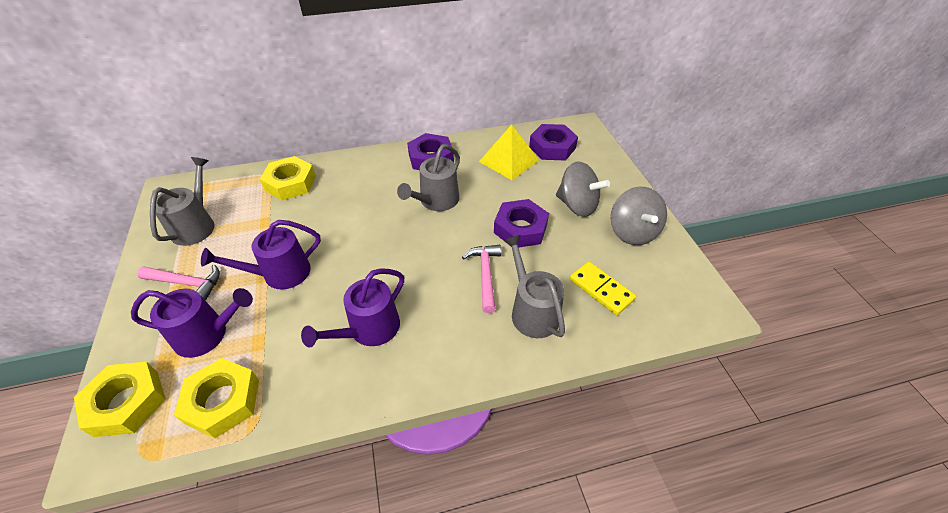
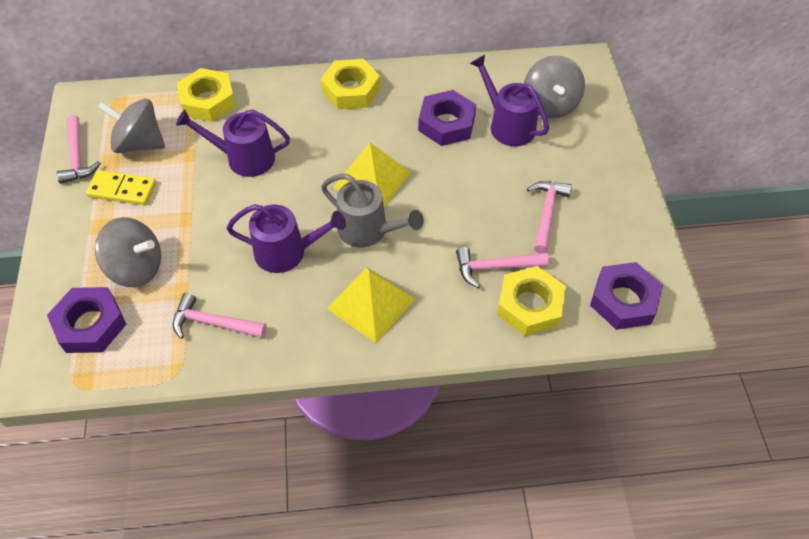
grey spinning top: 2 -> 3
grey watering can: 3 -> 1
pink hammer: 2 -> 4
yellow pyramid: 1 -> 2

